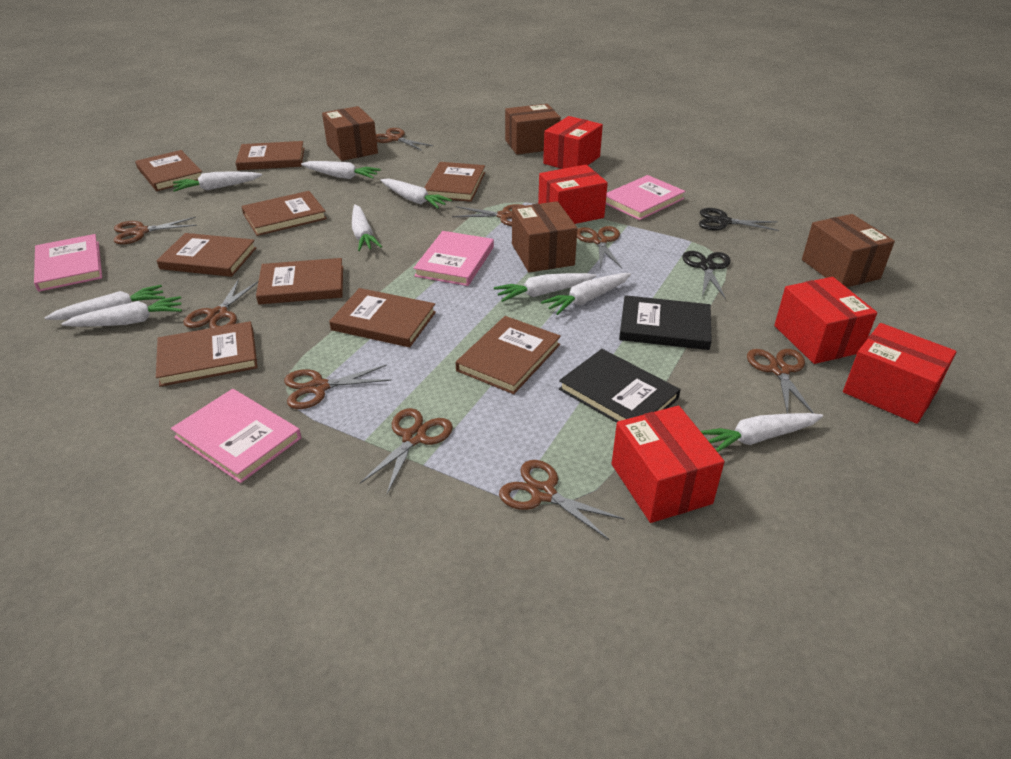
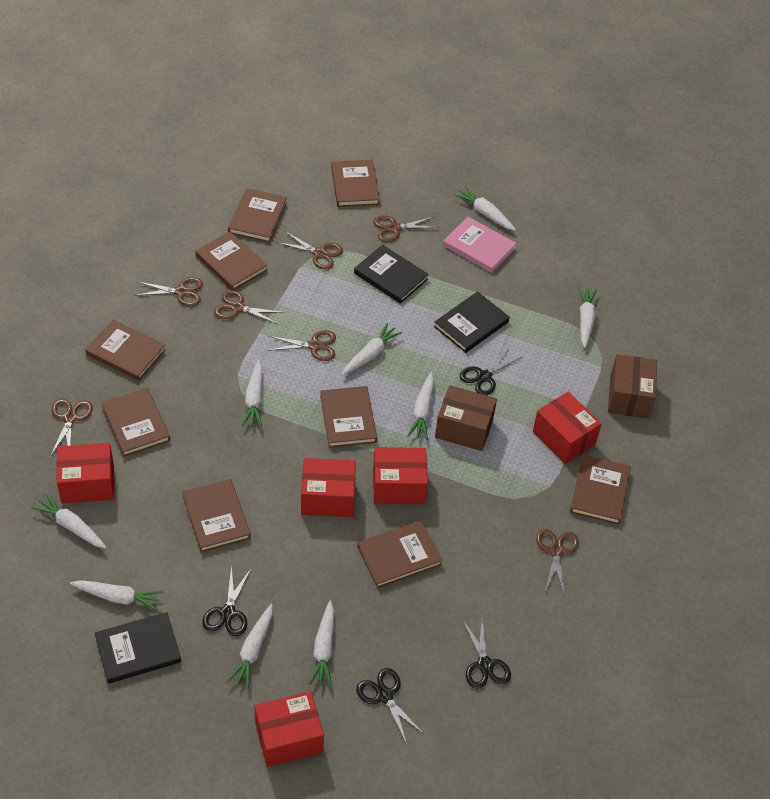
black book: 2 -> 3
black scissors: 2 -> 4
brown box: 4 -> 2
brown scissors: 9 -> 7
pink book: 4 -> 1

